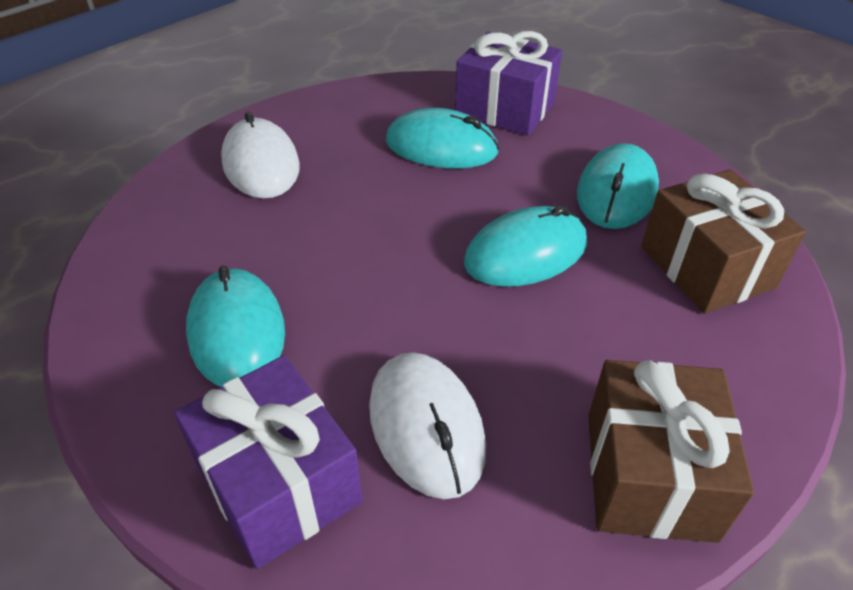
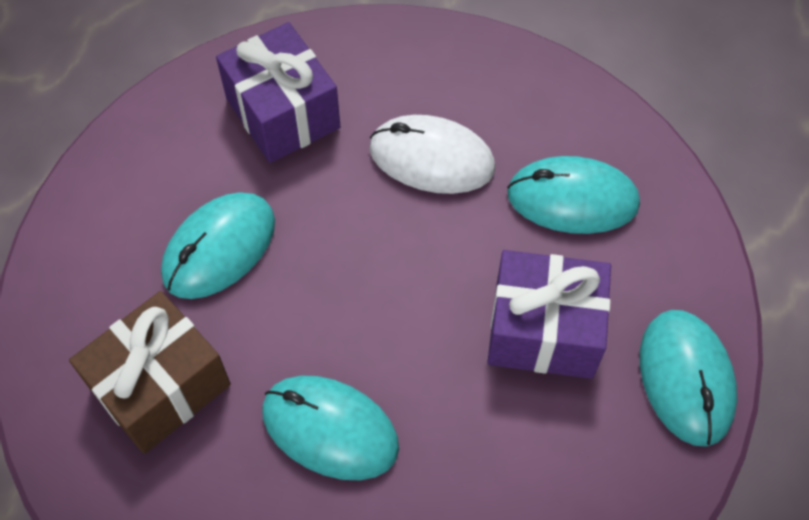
brown gift: 2 -> 1
white mouse: 2 -> 1

